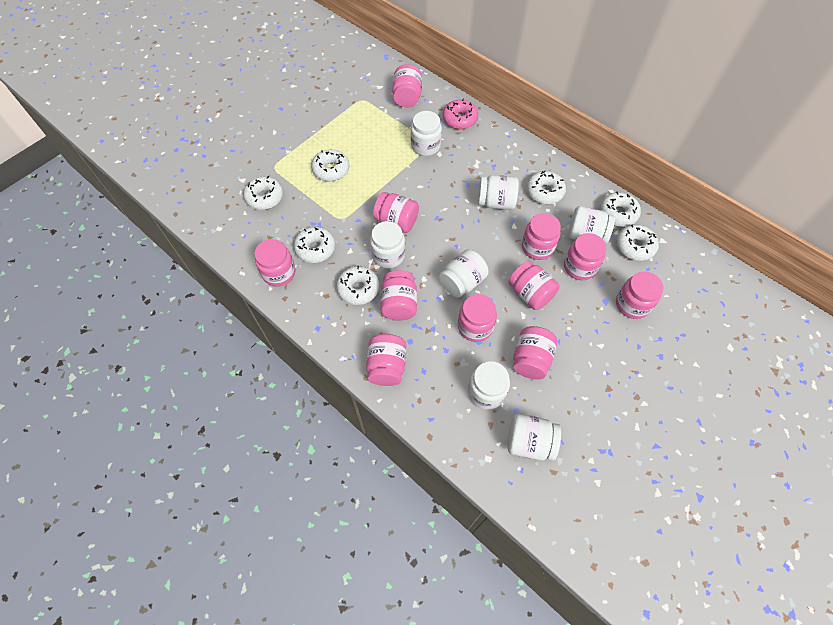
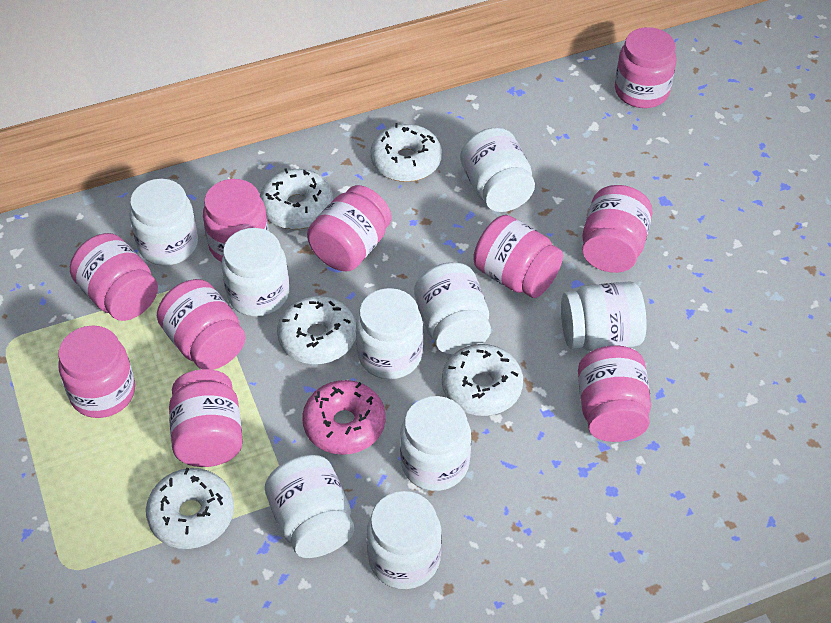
pink jar: 11 -> 10
white donut: 7 -> 5
white jar: 7 -> 9

